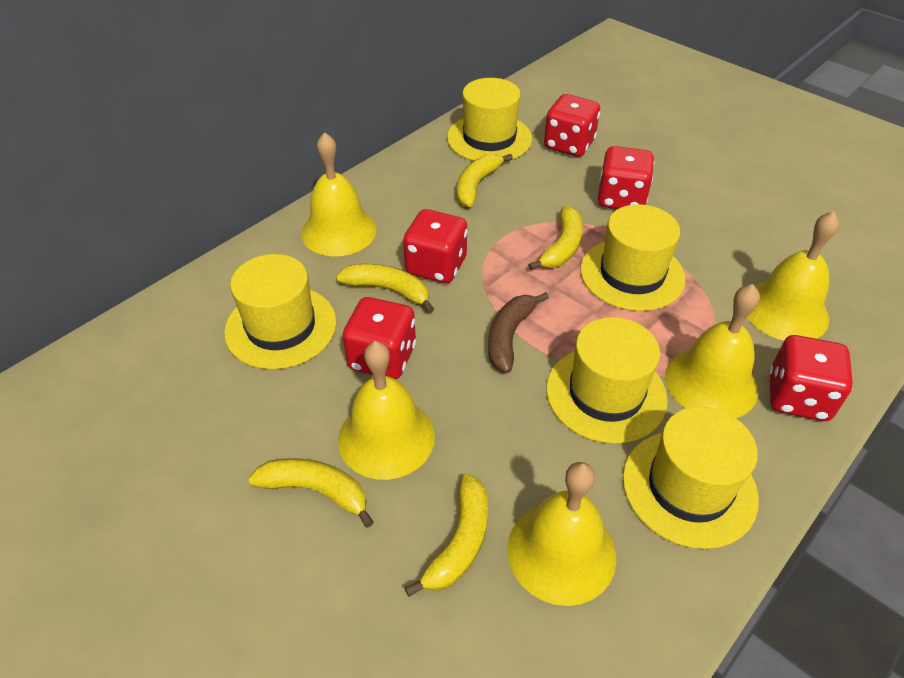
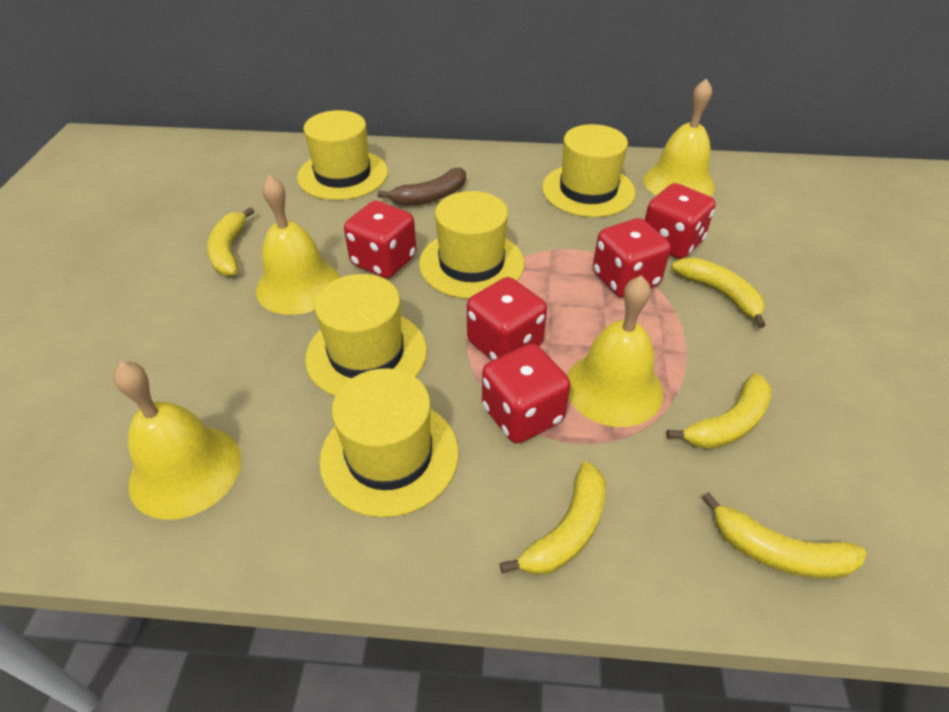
yellow bell: 5 -> 4

